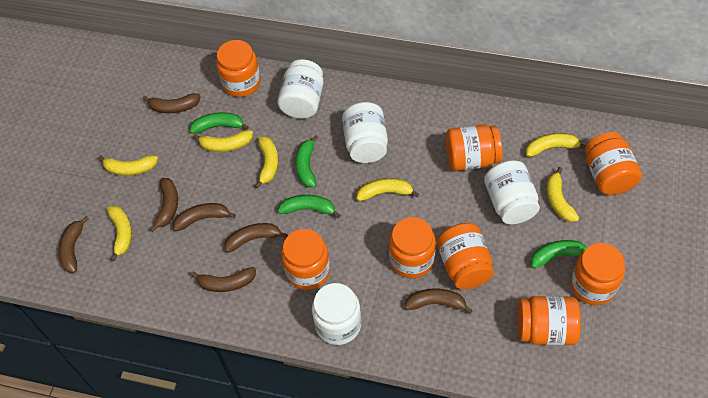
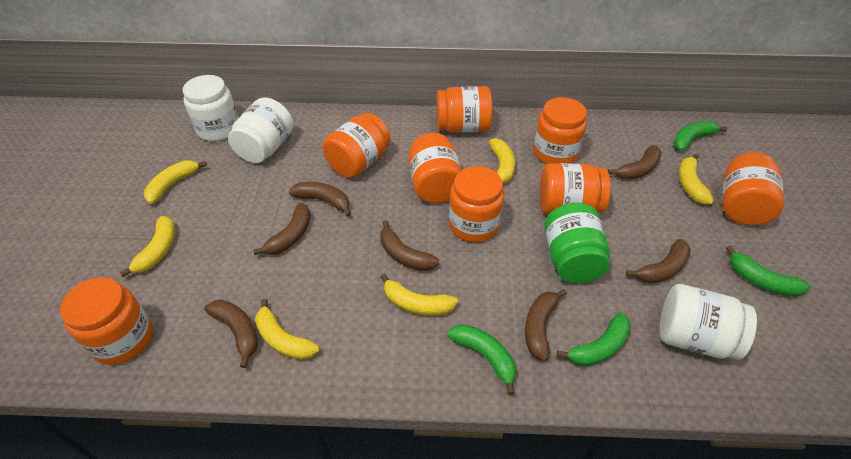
green jar: 0 -> 1
white jar: 4 -> 3
yellow banana: 7 -> 6

